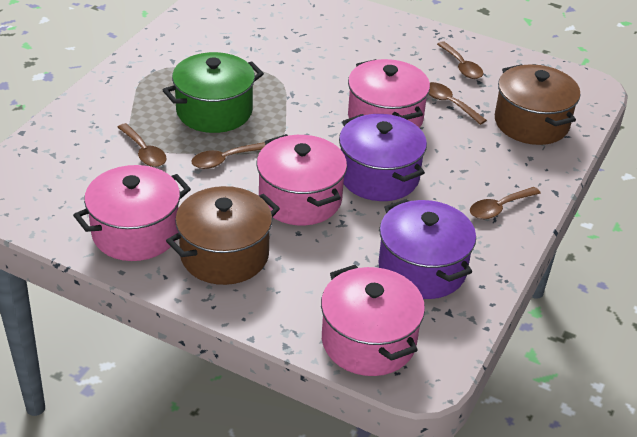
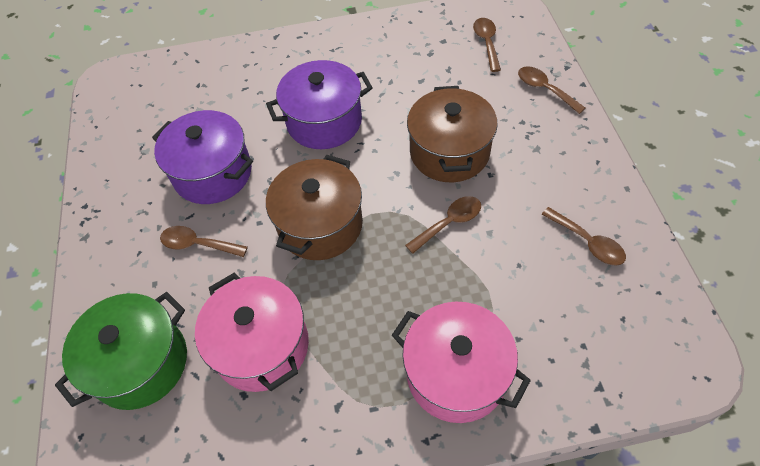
pink pot: 4 -> 2

